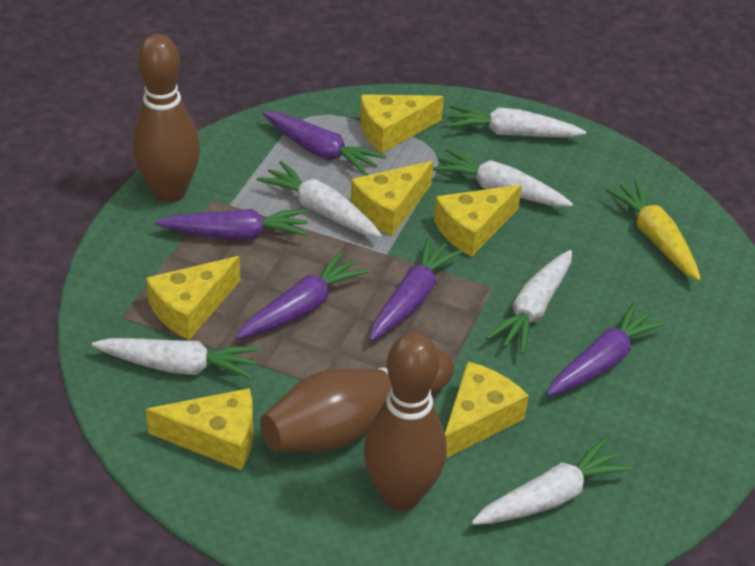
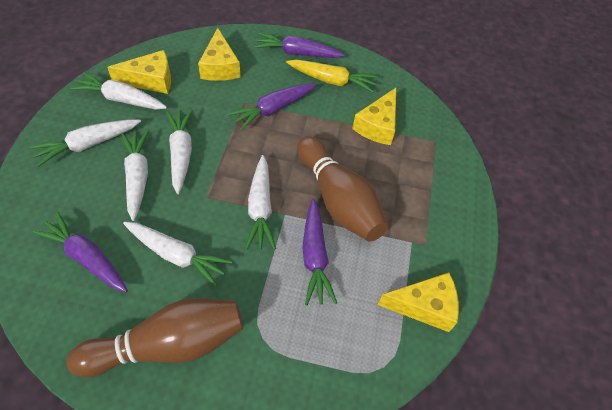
brown bowling pin: 3 -> 2
purple carrot: 5 -> 4
yellow cheese: 6 -> 4

